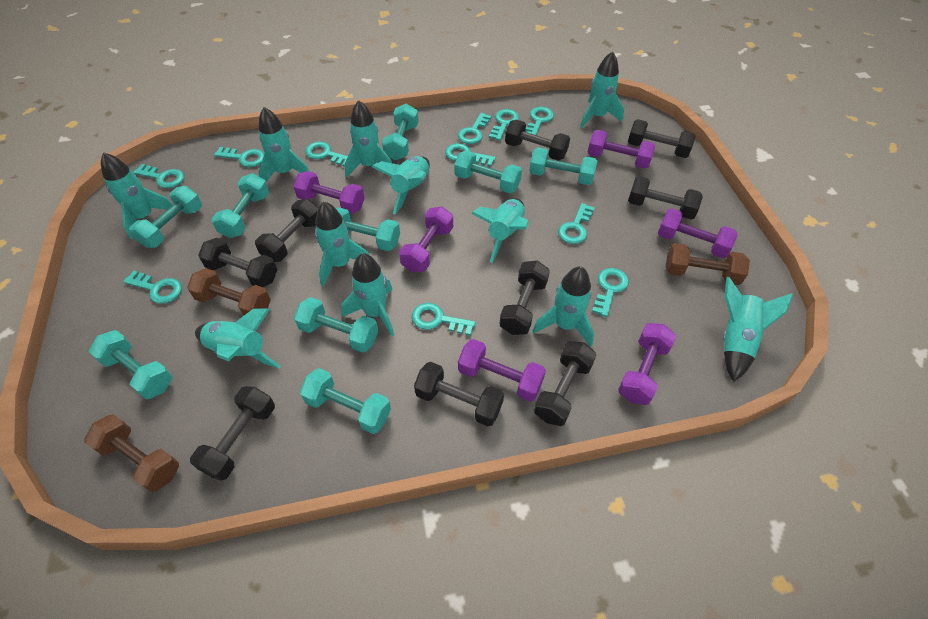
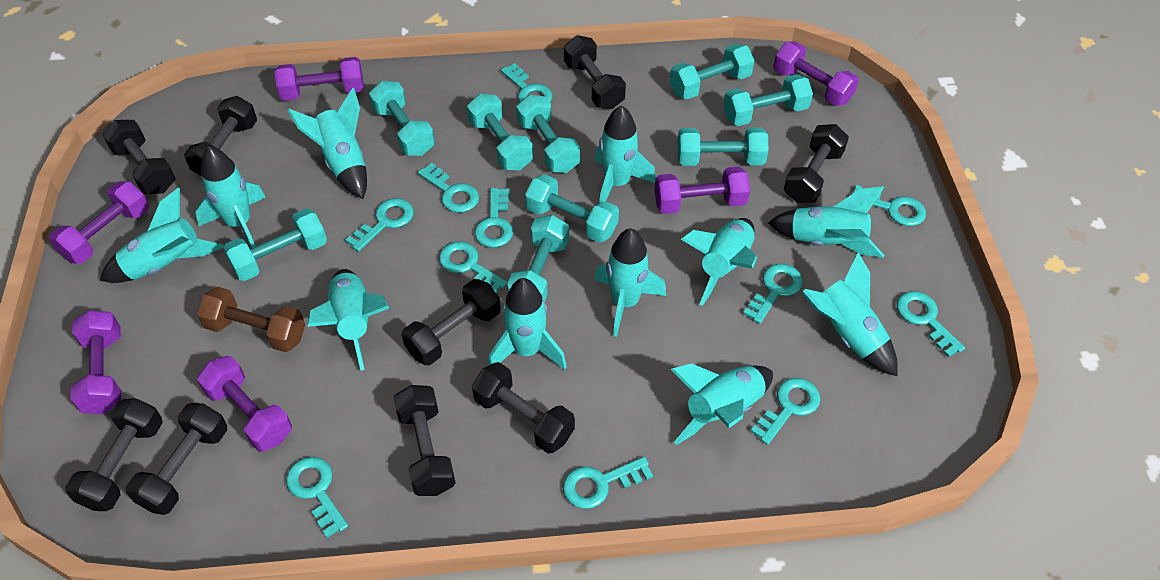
brown dumbbell: 3 -> 1

